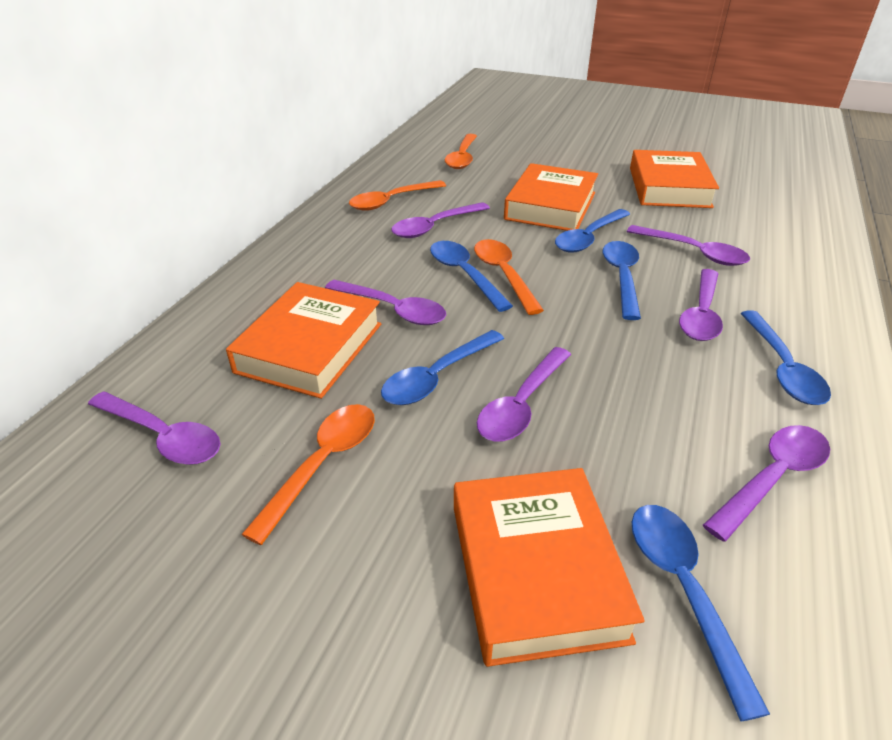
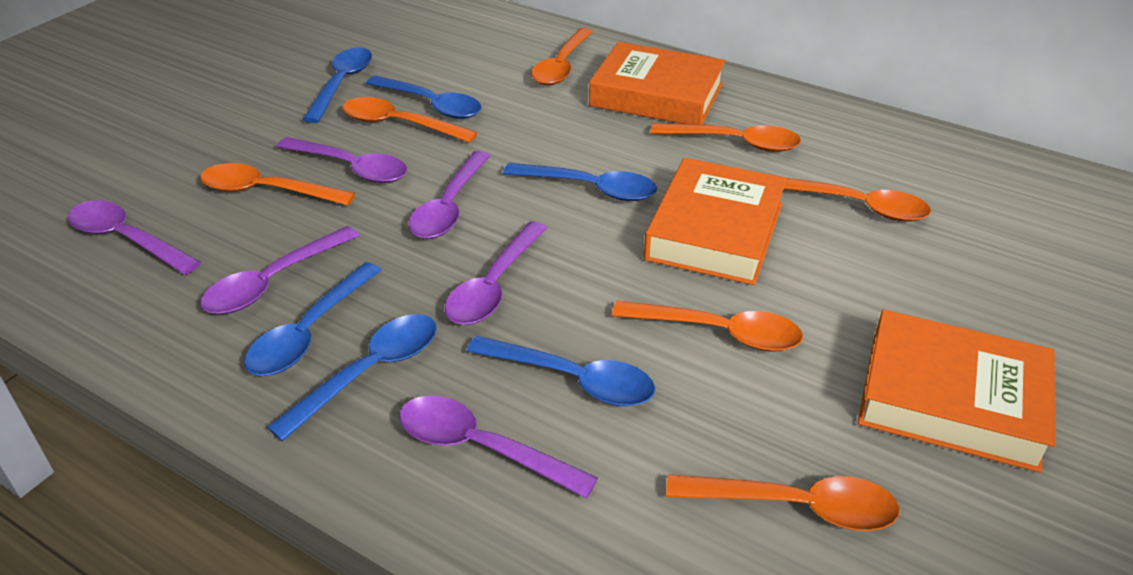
orange book: 4 -> 3
orange spoon: 4 -> 7
purple spoon: 7 -> 6

